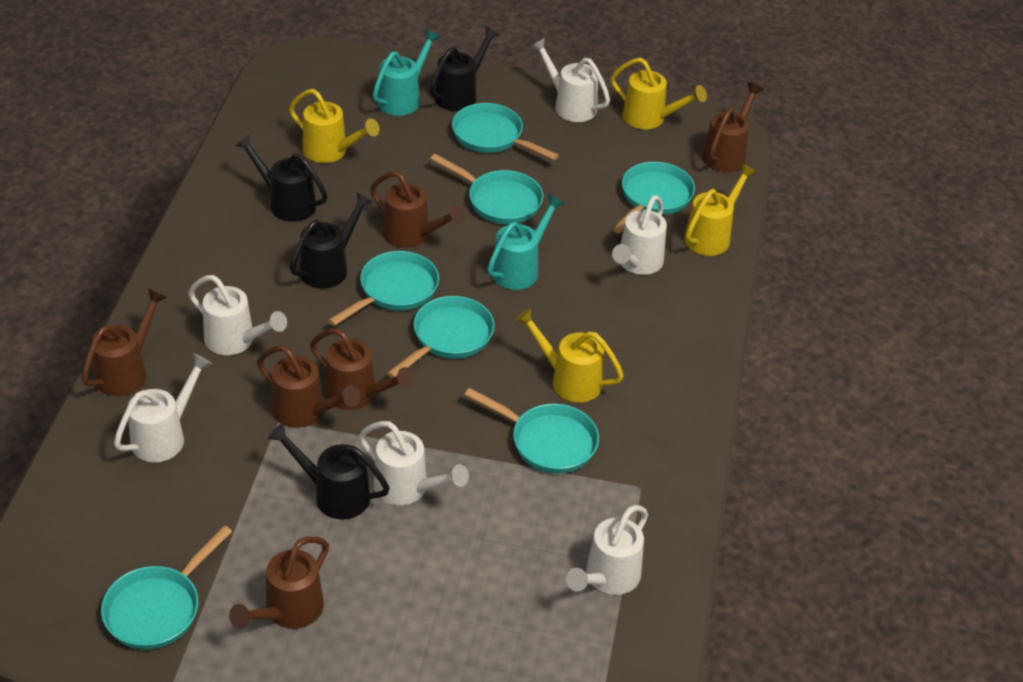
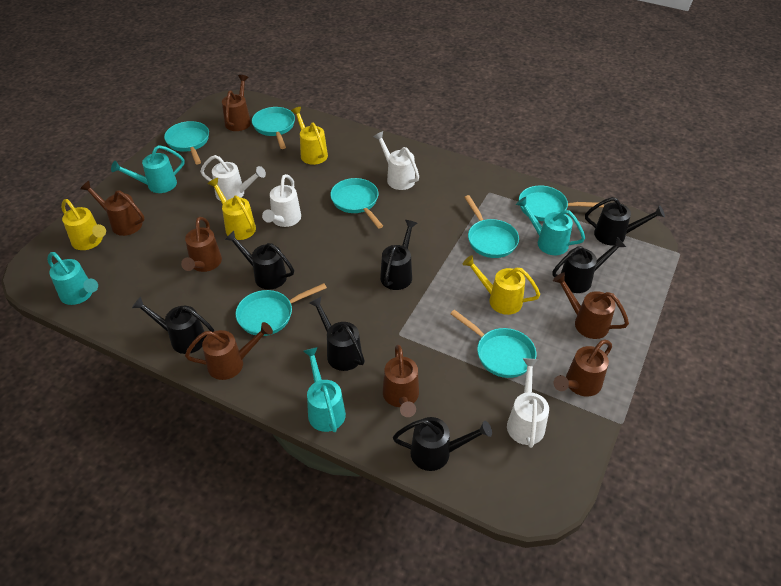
black watering can: 4 -> 7
brown watering can: 6 -> 7
turquoise watering can: 2 -> 4
white watering can: 6 -> 4

